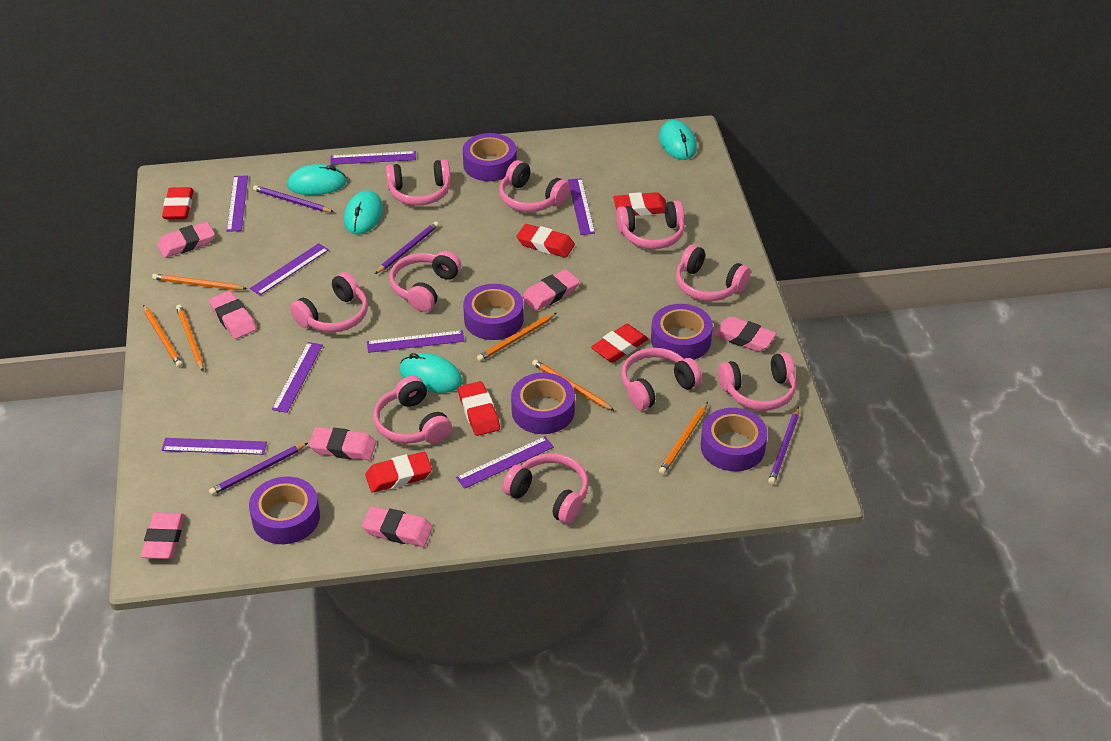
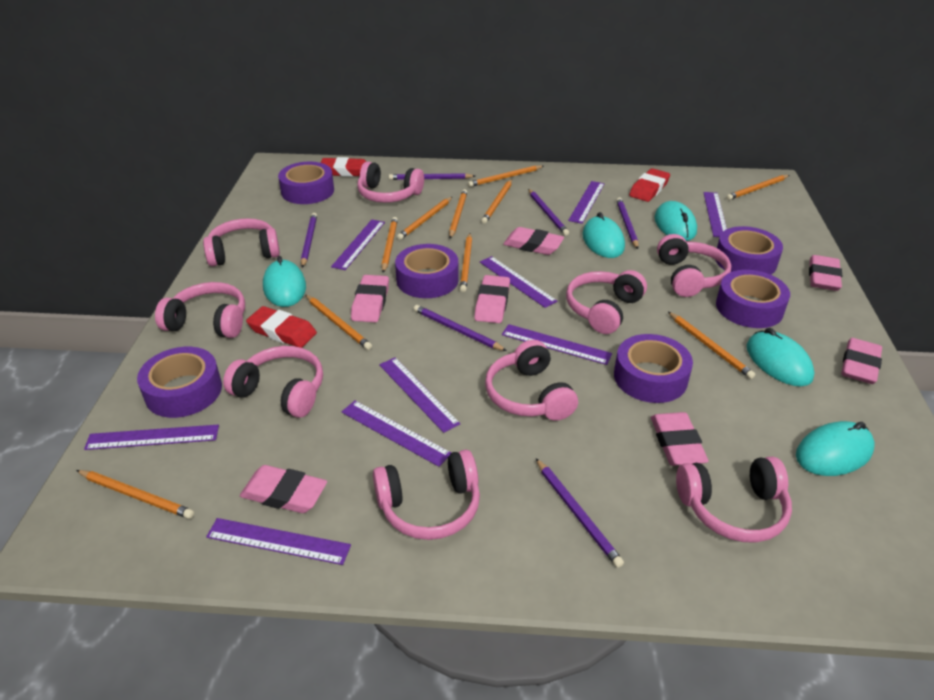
orange pencil: 6 -> 10
pink headphones: 10 -> 9
purple pencil: 4 -> 6
purple ruler: 8 -> 9
red eraser: 6 -> 3
turquoise mouse: 4 -> 5

